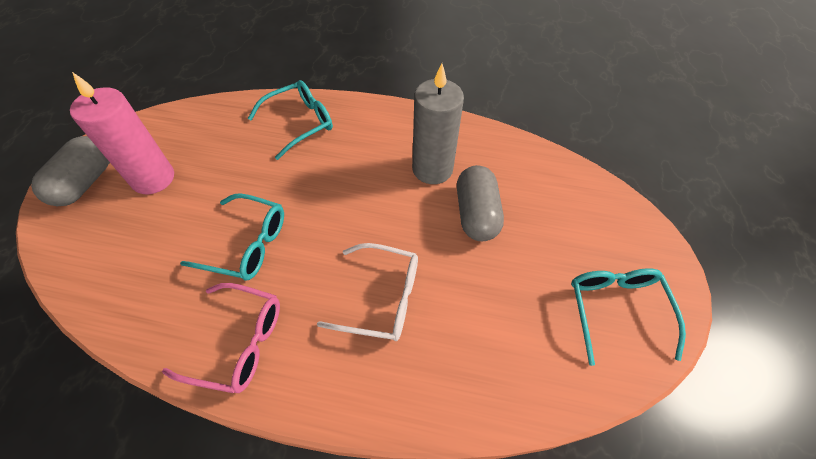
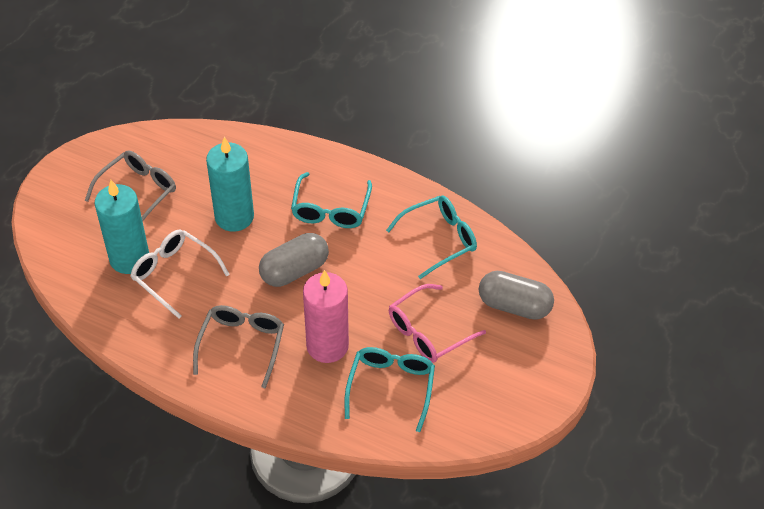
grey candle: 1 -> 0
grey glasses: 0 -> 2
turquoise candle: 0 -> 2

